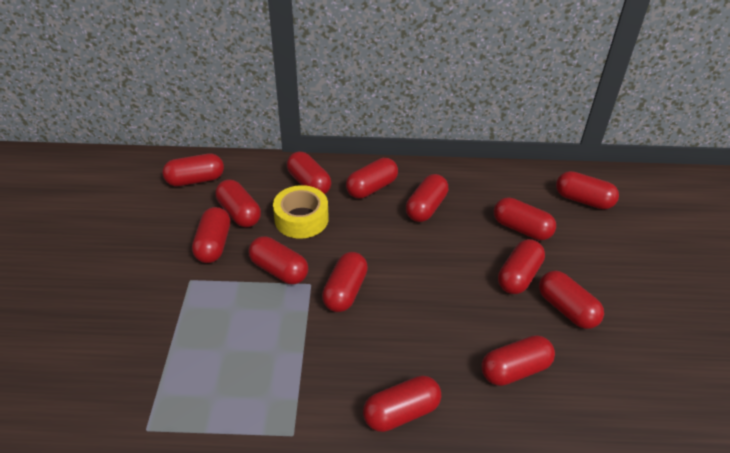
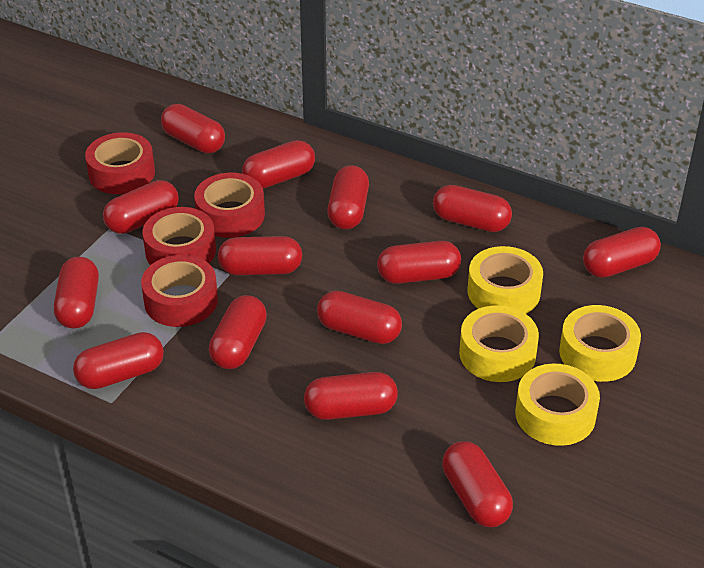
red tape: 0 -> 4
yellow tape: 1 -> 4

